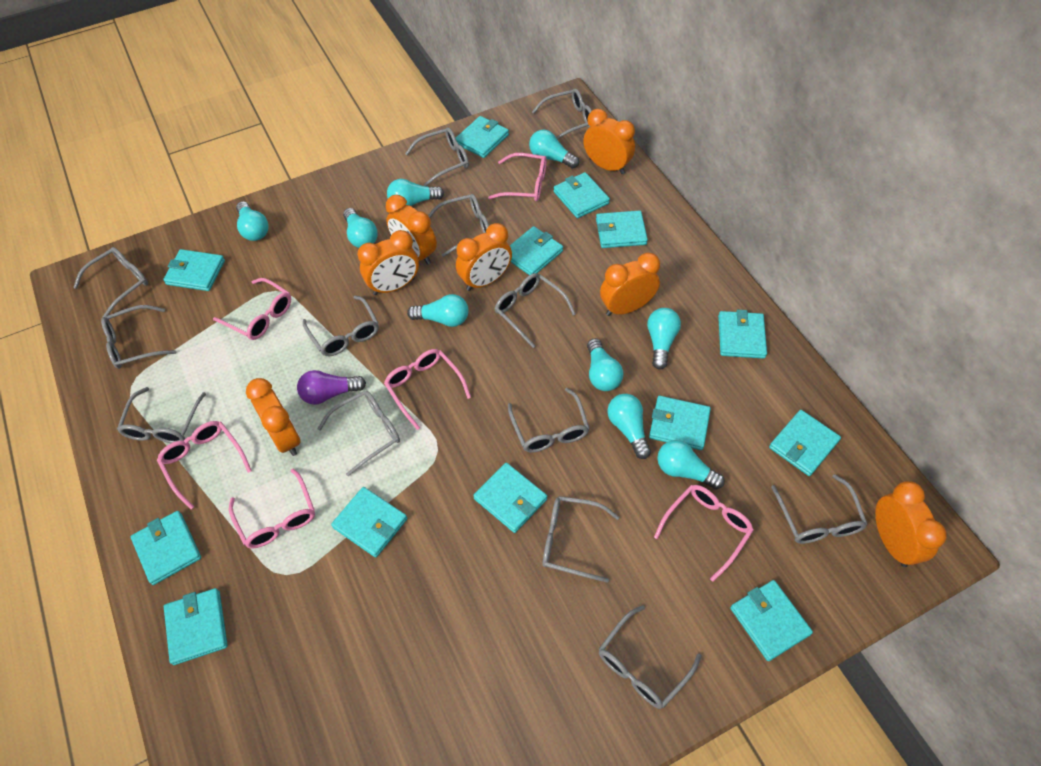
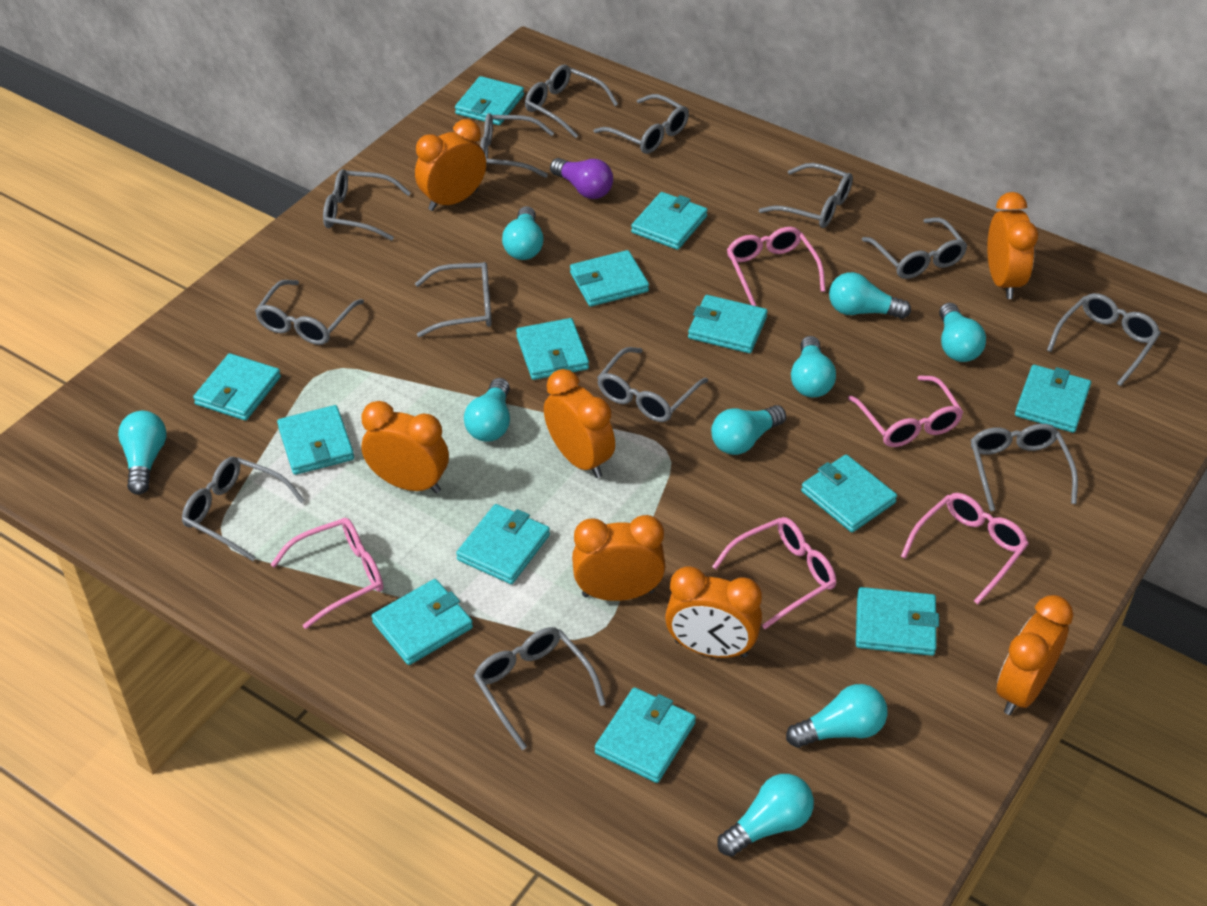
pink glasses: 6 -> 5

